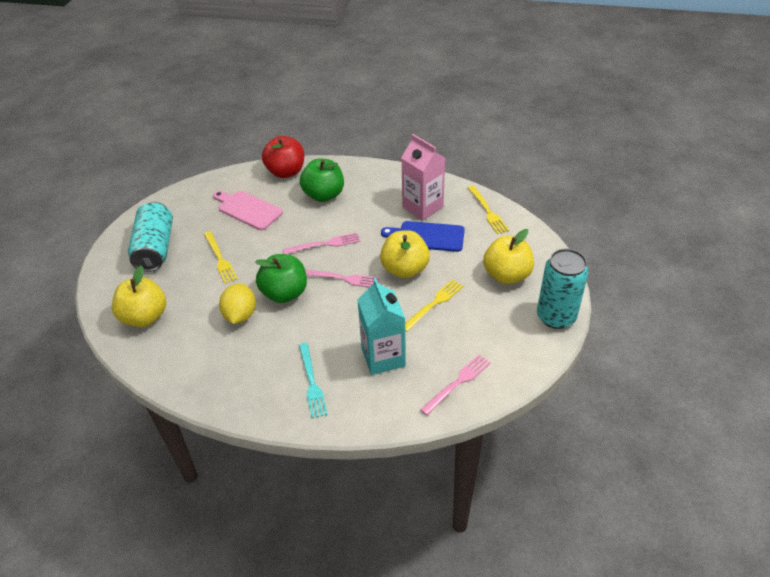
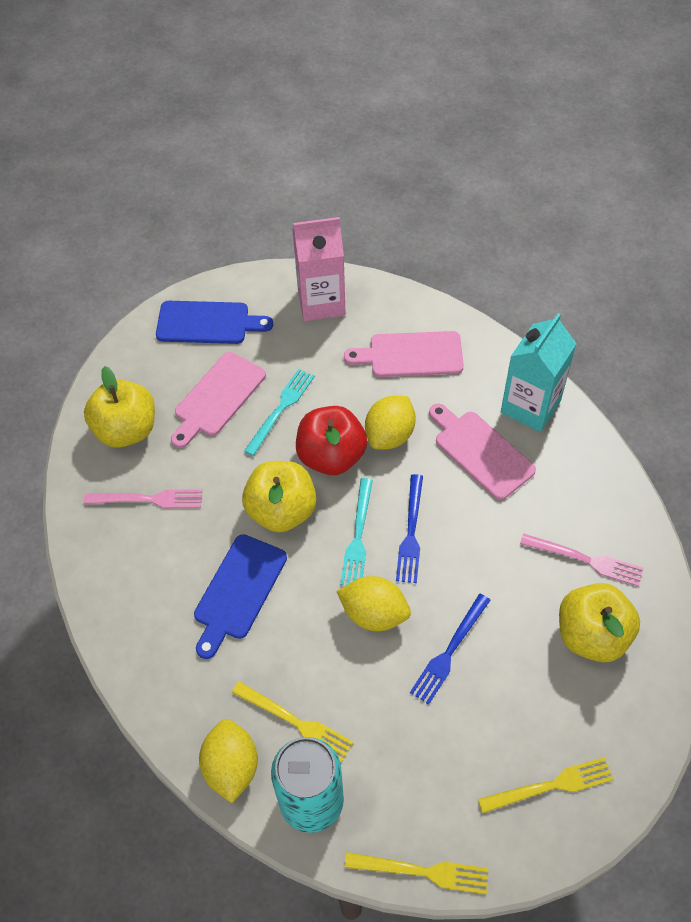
blue cutting board: 1 -> 2
blue fork: 0 -> 2
green apple: 2 -> 0
pink cutting board: 1 -> 3
pink fork: 3 -> 2
turquoise can: 2 -> 1
turquoise fork: 1 -> 2
yellow lemon: 1 -> 3

